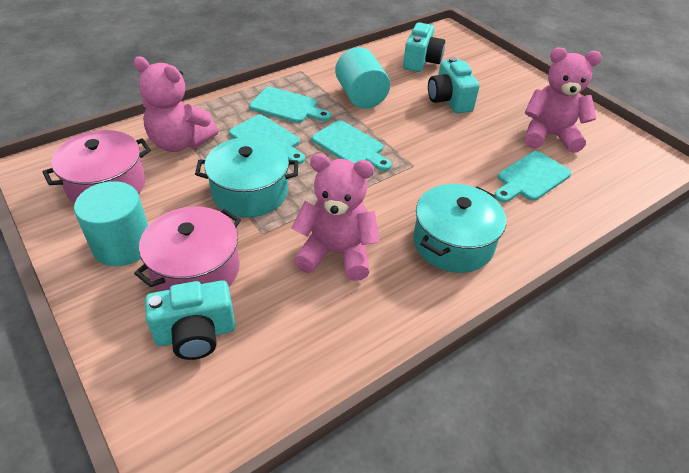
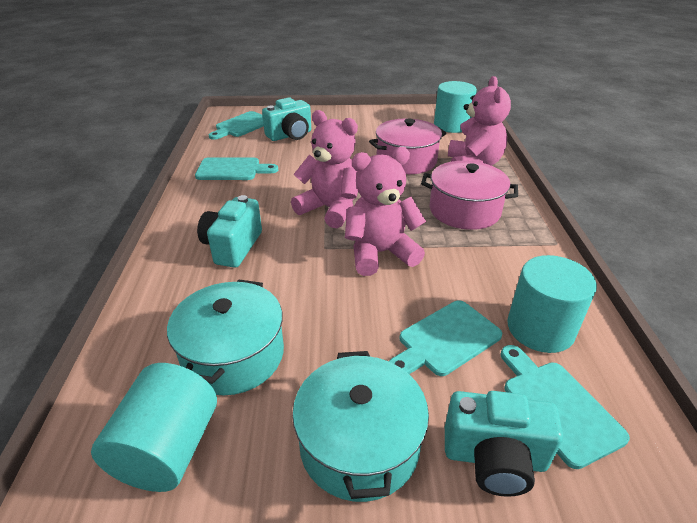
turquoise cylinder: 2 -> 3

